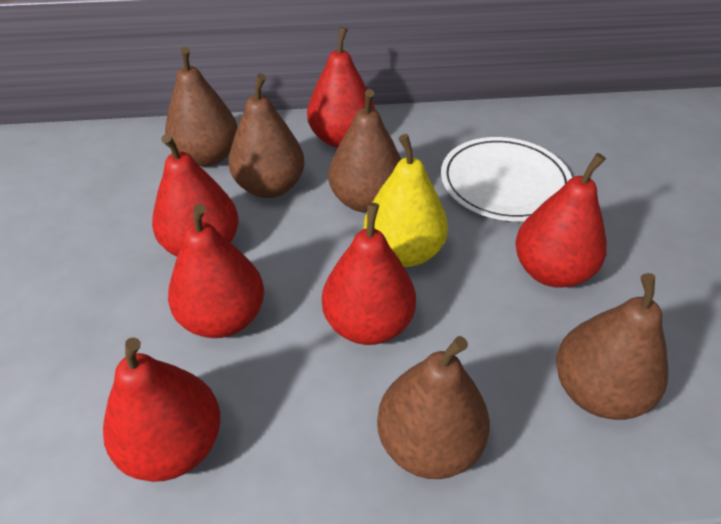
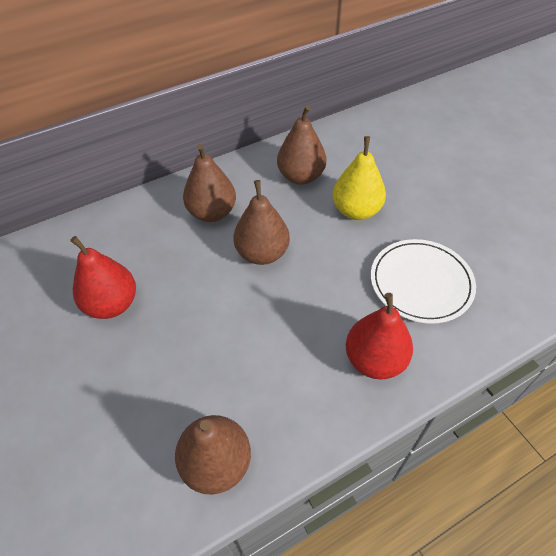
brown pear: 5 -> 4
red pear: 6 -> 2

